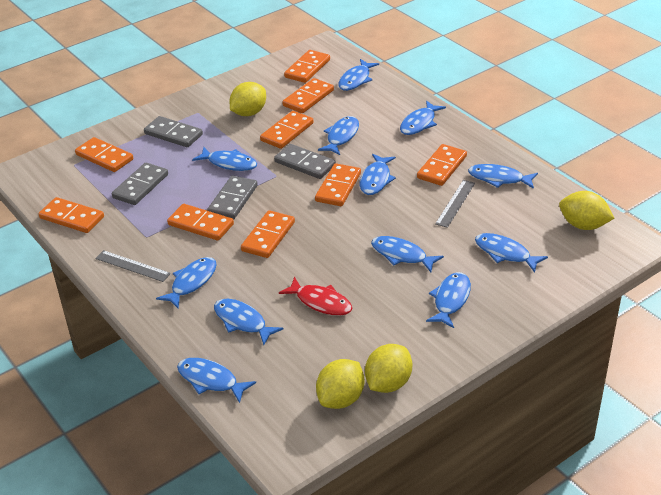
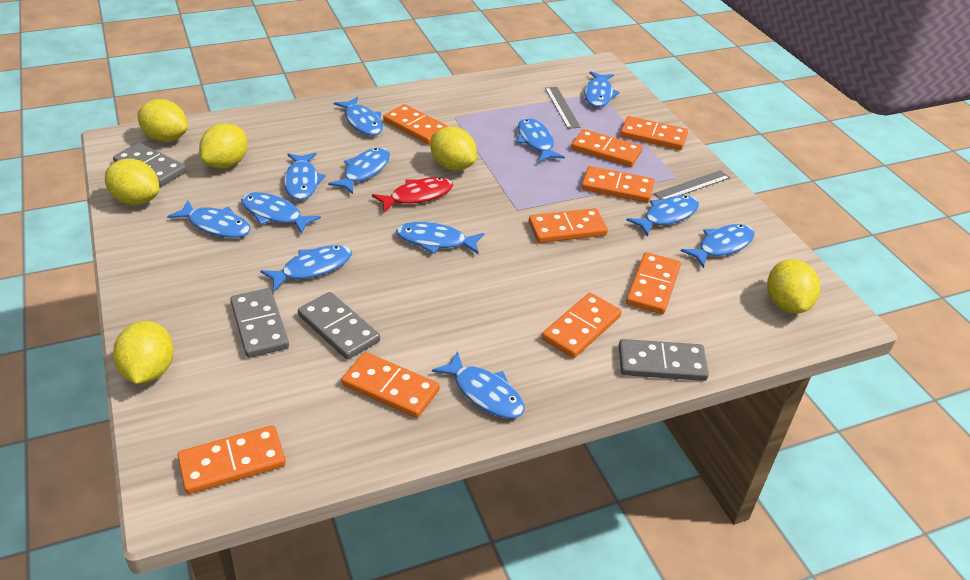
yellow lemon: 4 -> 6

